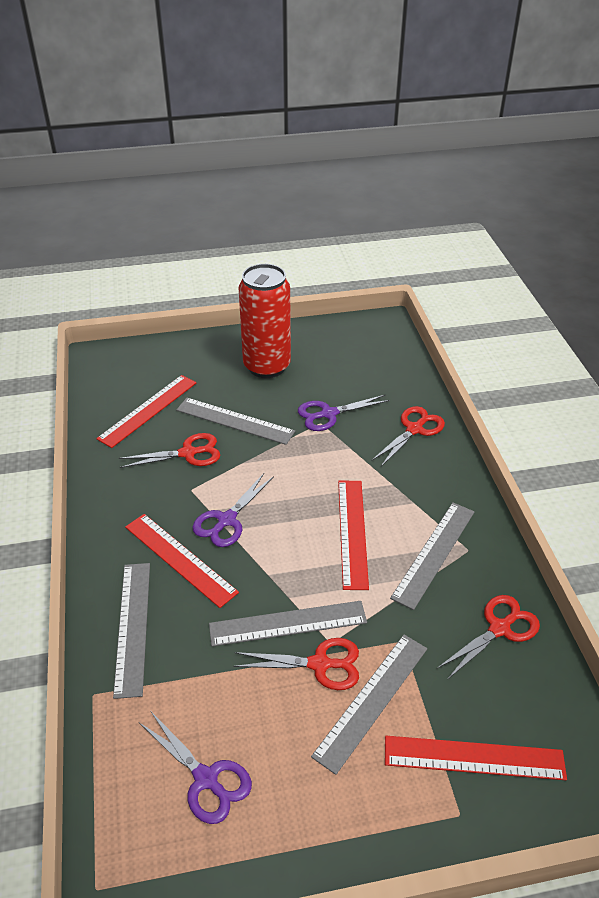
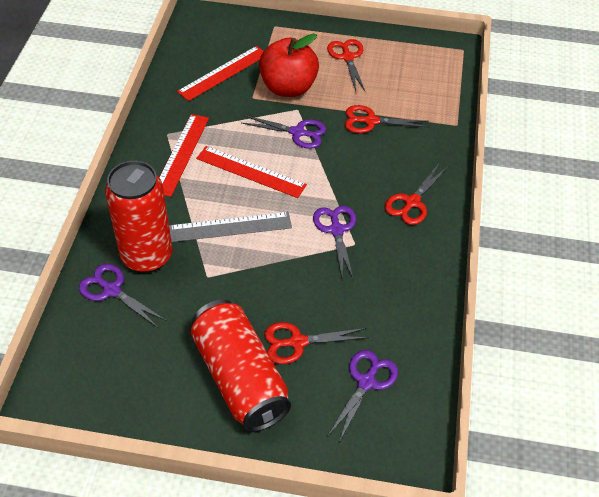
grey ruler: 5 -> 1
purple scissors: 3 -> 4
red apple: 0 -> 1
red can: 1 -> 2
red ruler: 4 -> 3

